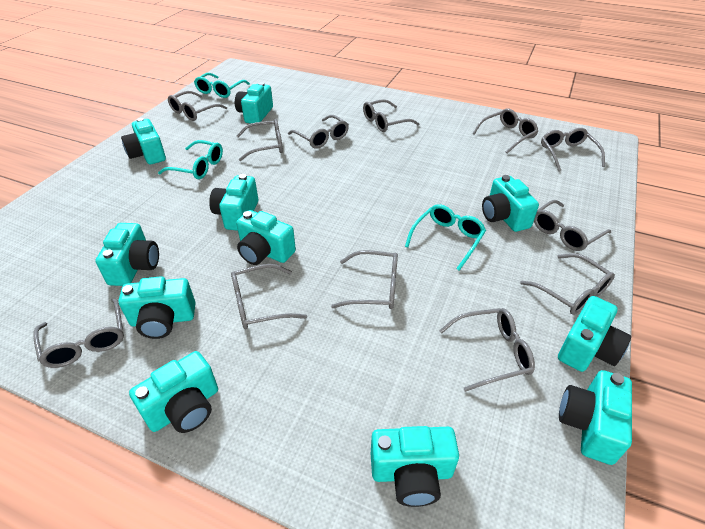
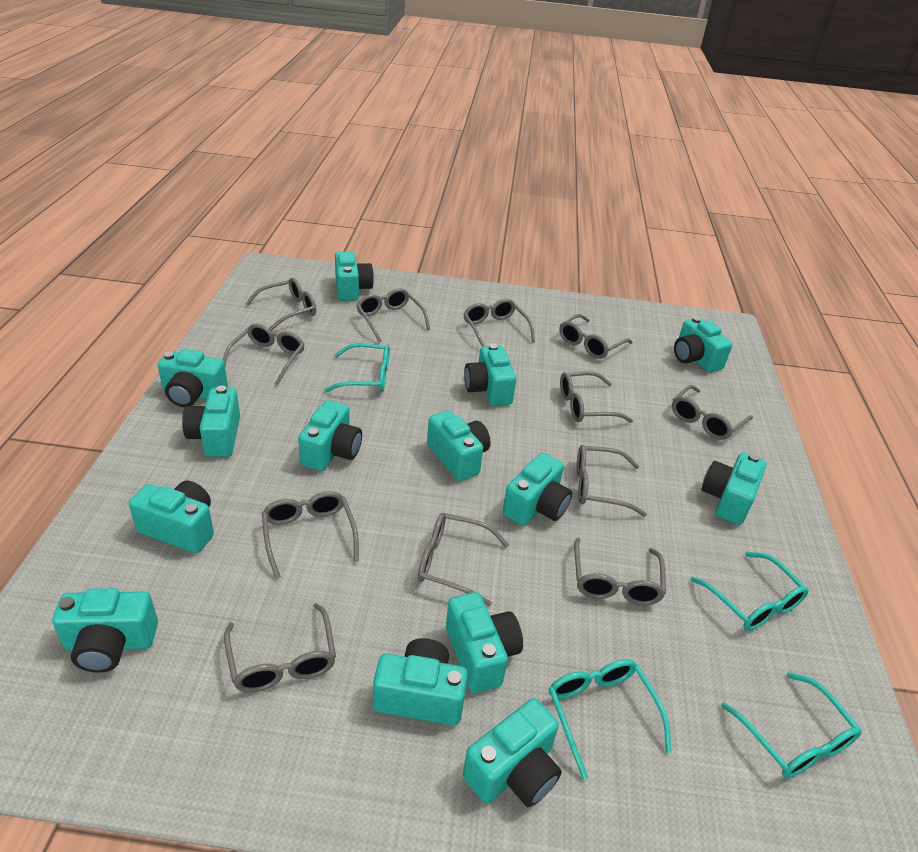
turquoise camera: 11 -> 14
turquoise glasses: 3 -> 4

